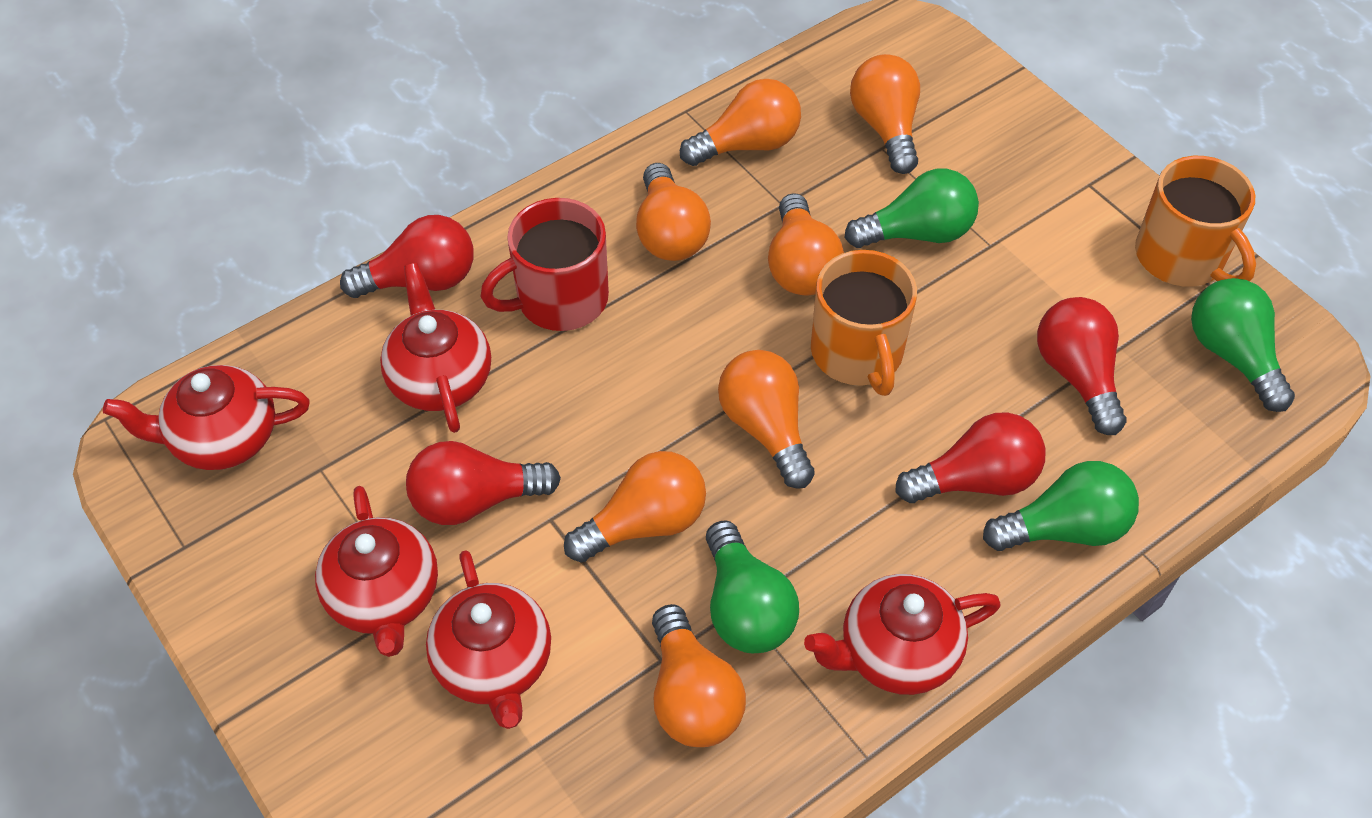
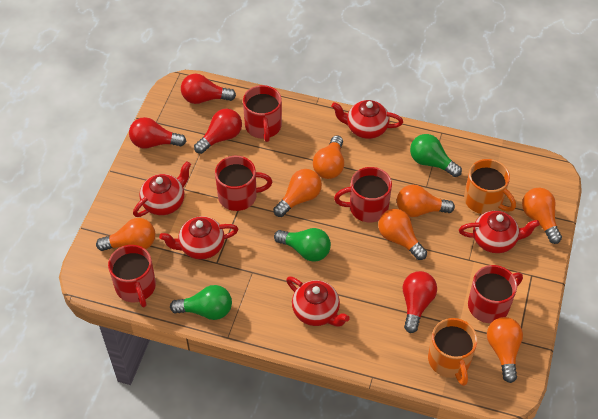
green light bulb: 4 -> 3
red mug: 1 -> 5

